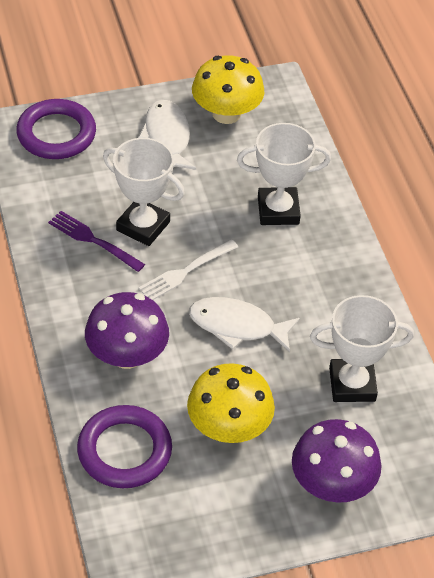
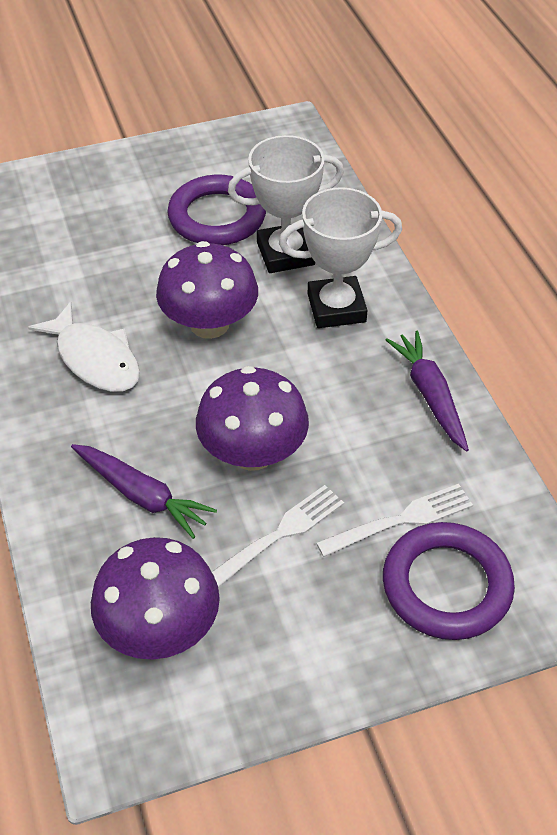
purple carrot: 0 -> 2
purple fork: 1 -> 0
purple mushroom: 2 -> 3
white fish: 2 -> 1
white fork: 1 -> 2
white trophy: 3 -> 2
yellow mushroom: 2 -> 0

